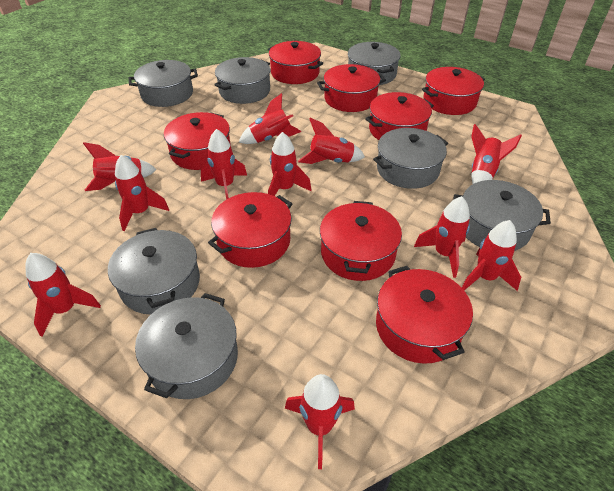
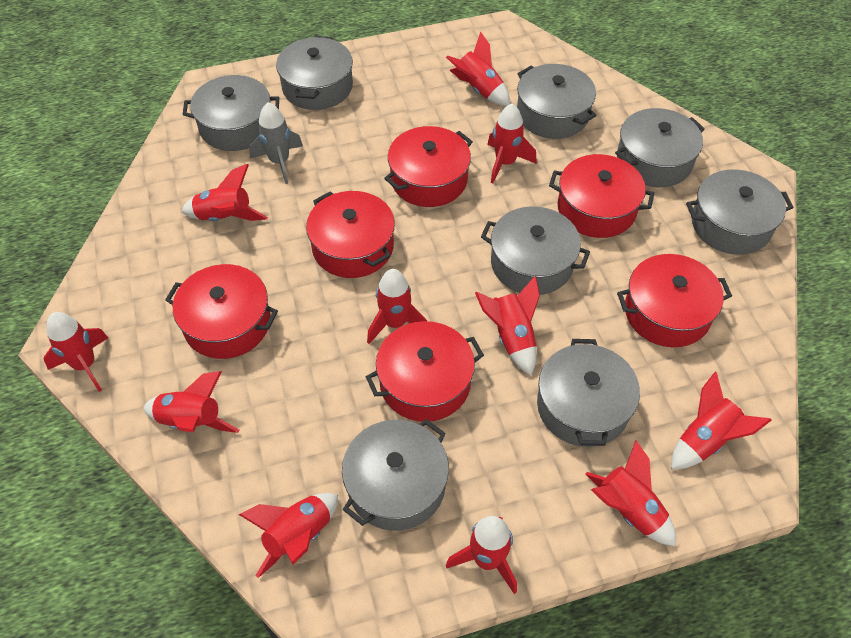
grey pot: 7 -> 8
grey rocket: 0 -> 1
red pot: 8 -> 6

